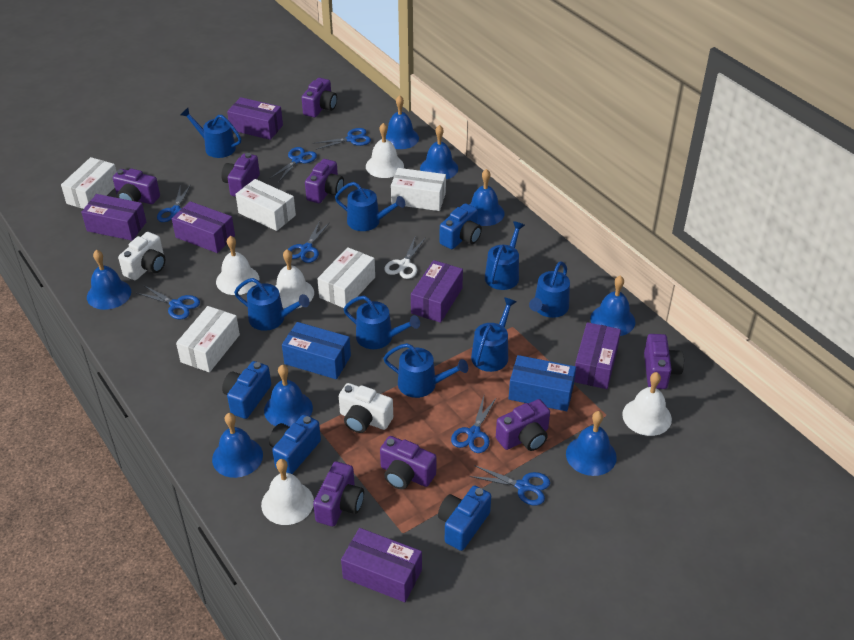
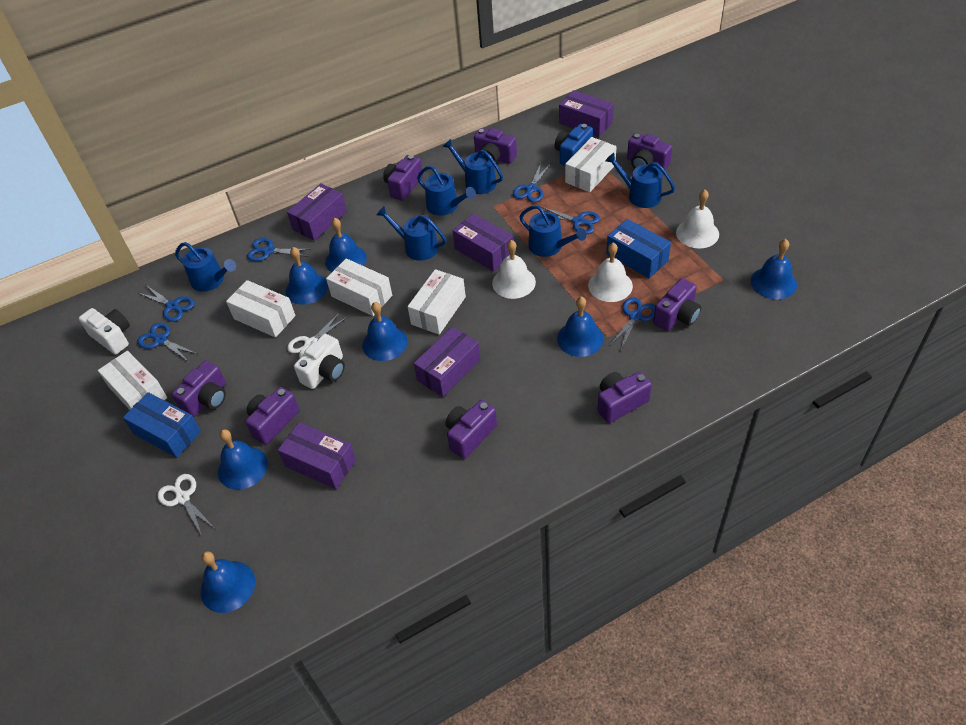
blue bell: 8 -> 7
blue camera: 4 -> 1
blue scissors: 7 -> 6
blue watering can: 8 -> 6
purple box: 6 -> 5
white bell: 5 -> 3
white scissors: 1 -> 2

